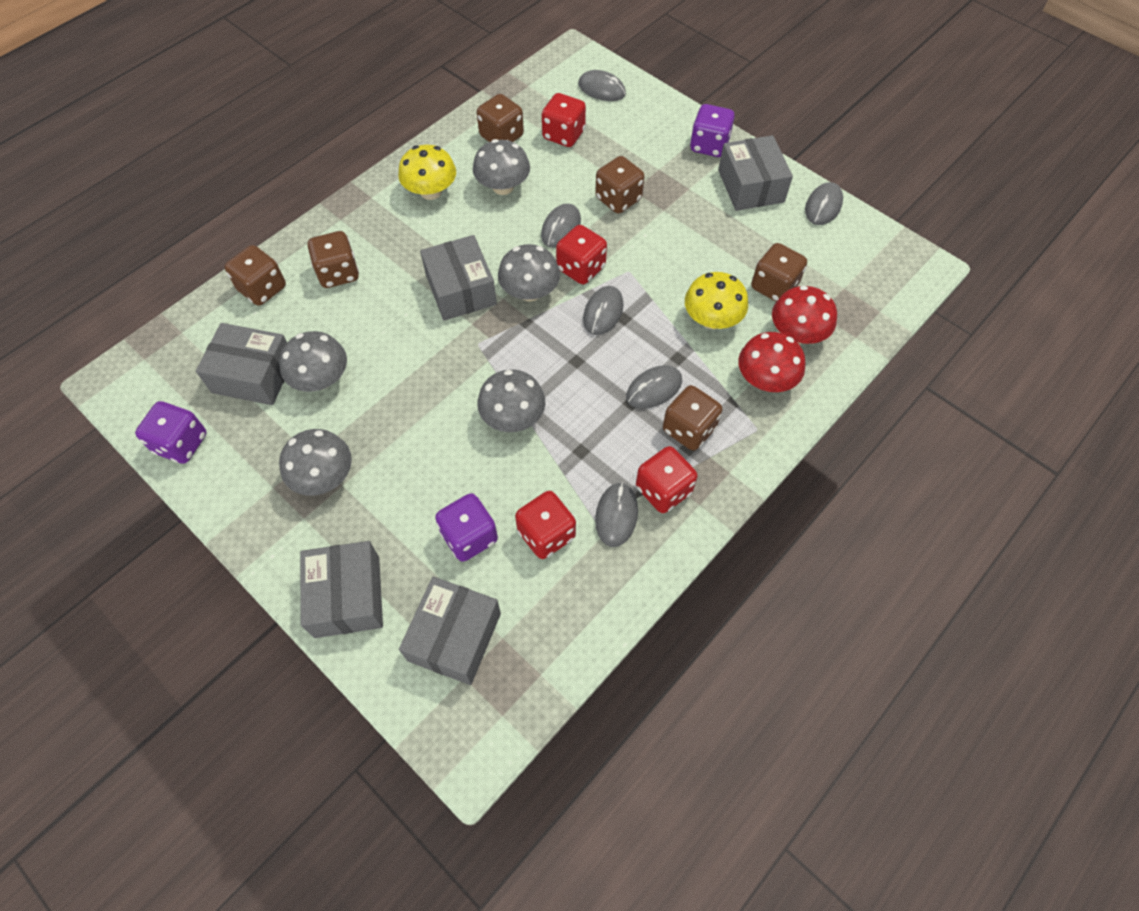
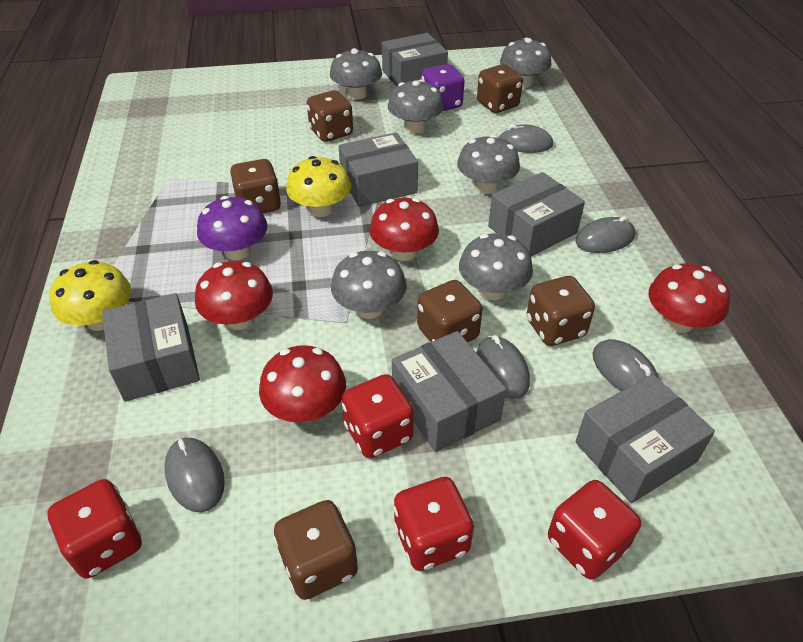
grey box: 5 -> 6
grey mouse: 6 -> 5
grey mushroom: 5 -> 6
purple dice: 3 -> 1
purple mushroom: 0 -> 1
red mushroom: 2 -> 4

